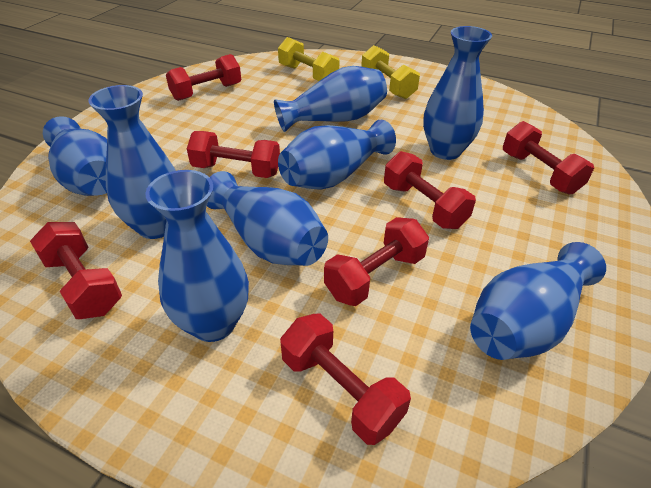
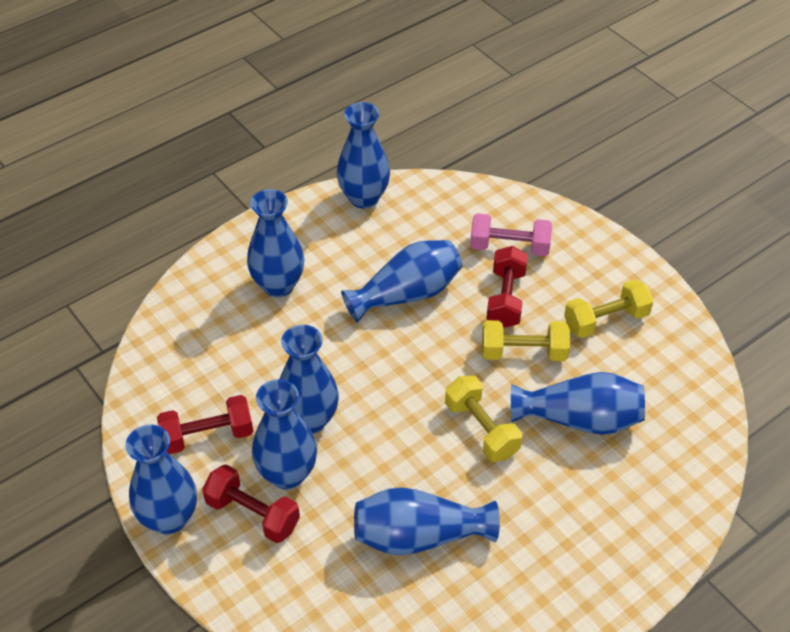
pink dumbbell: 0 -> 1
red dumbbell: 7 -> 3
yellow dumbbell: 2 -> 3

